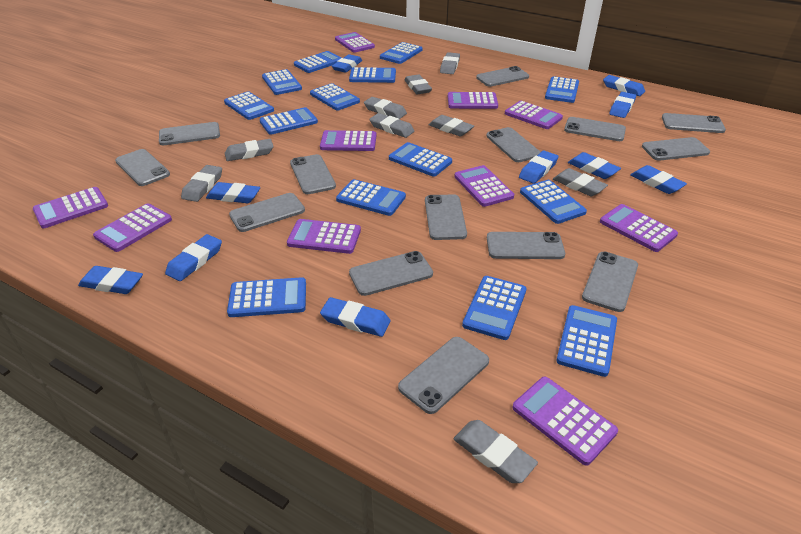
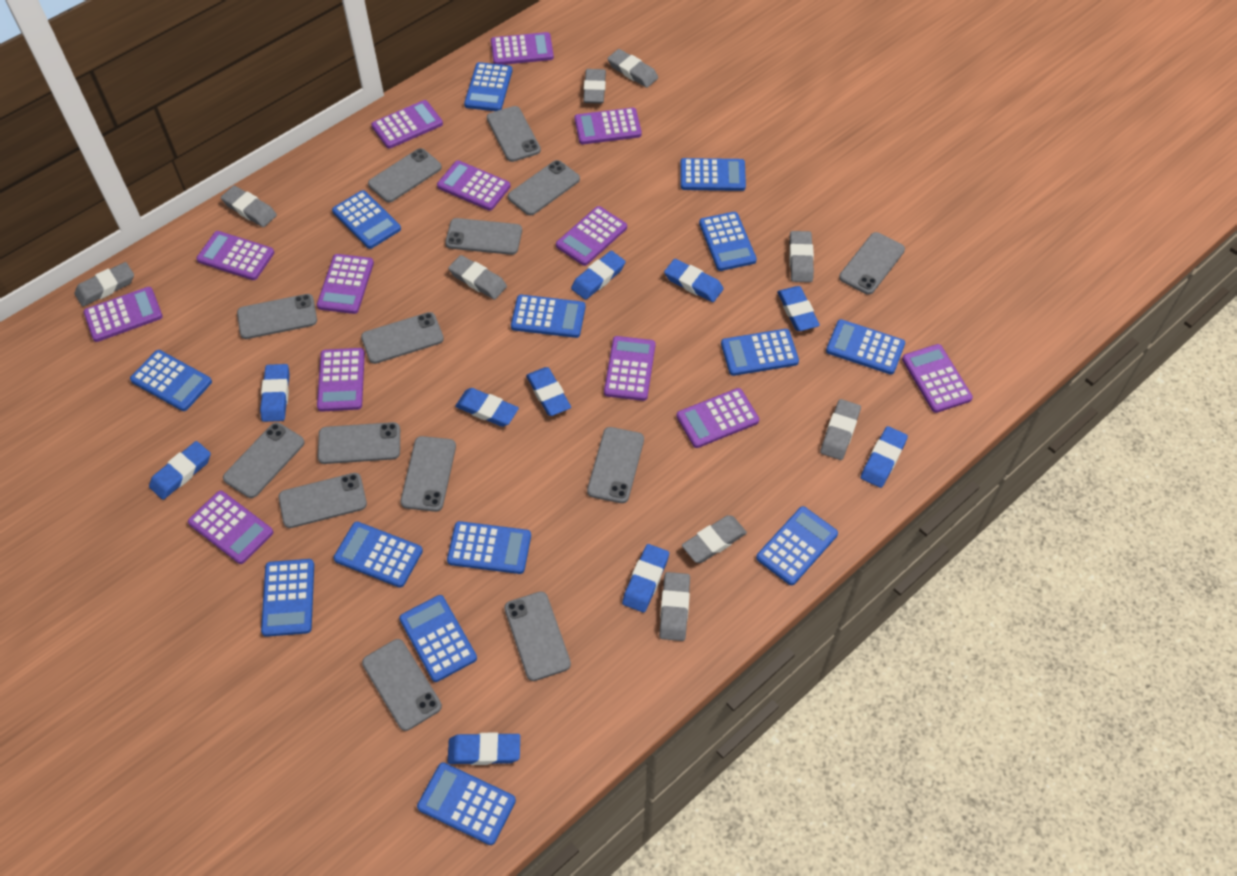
purple calculator: 10 -> 13

